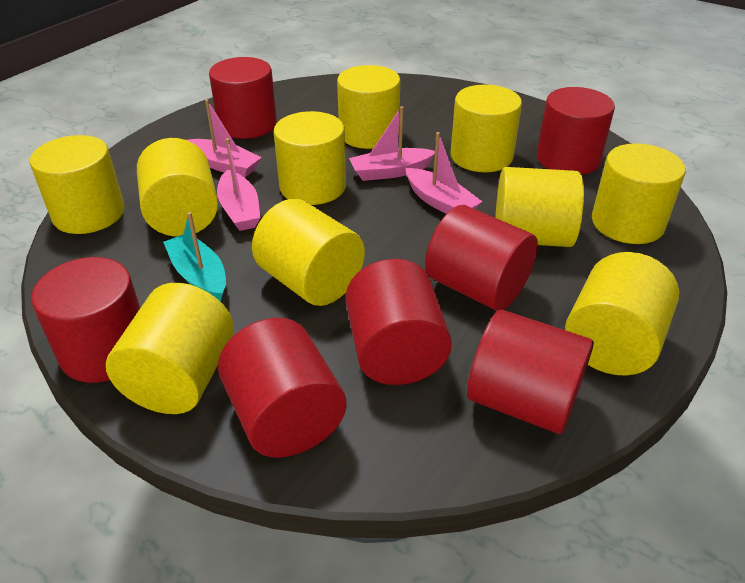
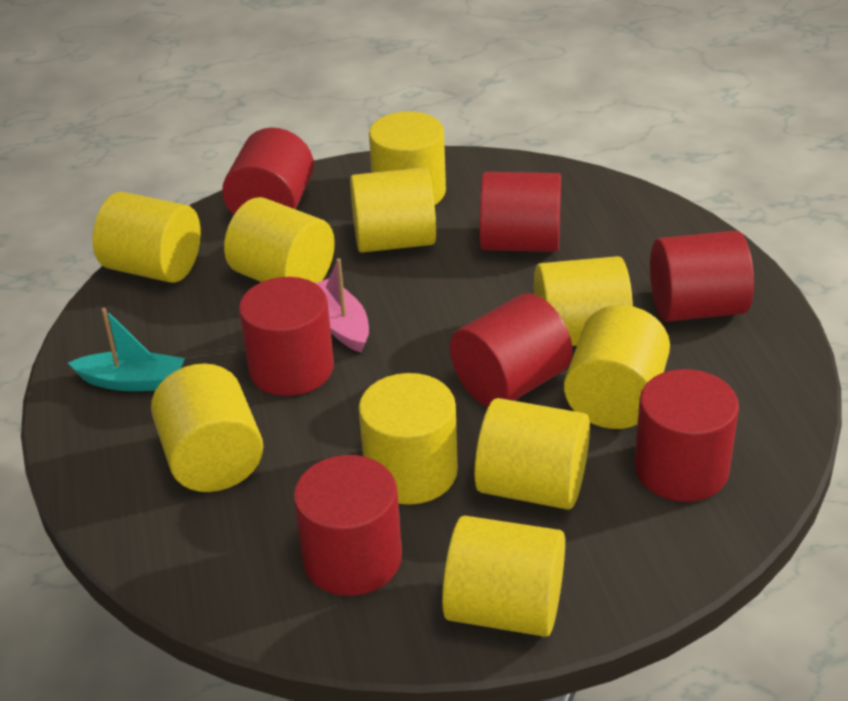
pink boat: 4 -> 1

